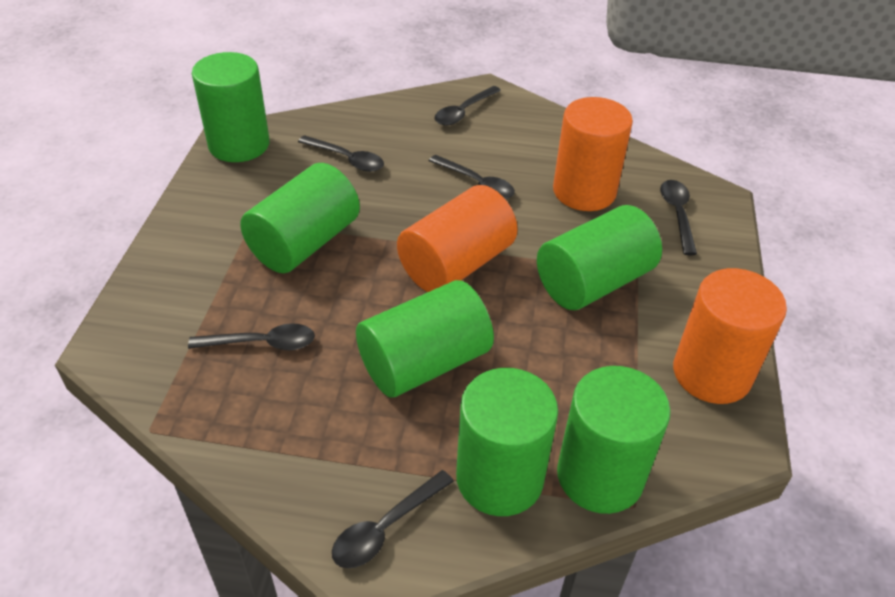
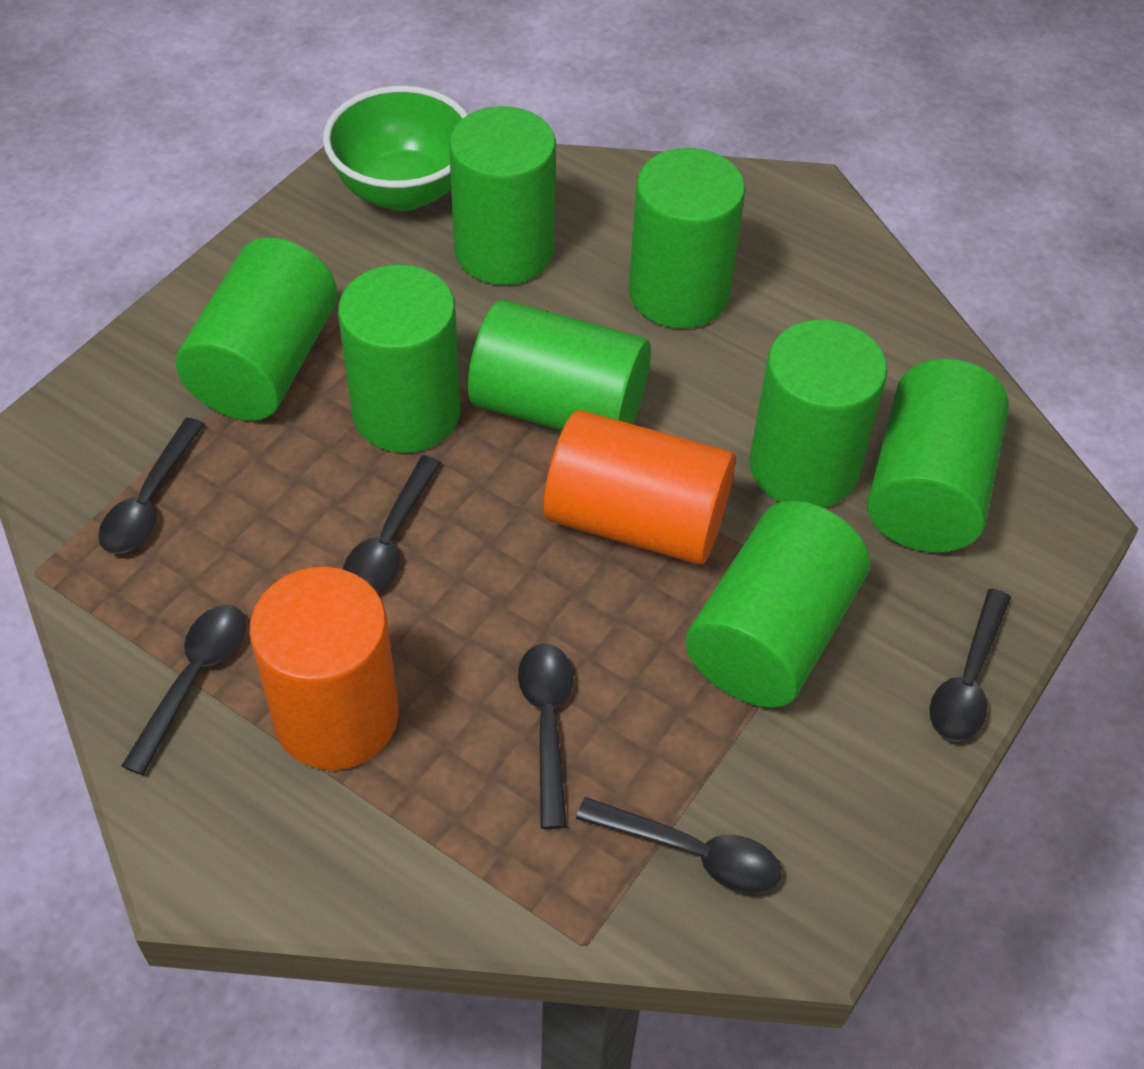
green bowl: 0 -> 1
green cylinder: 6 -> 8
orange cylinder: 3 -> 2

